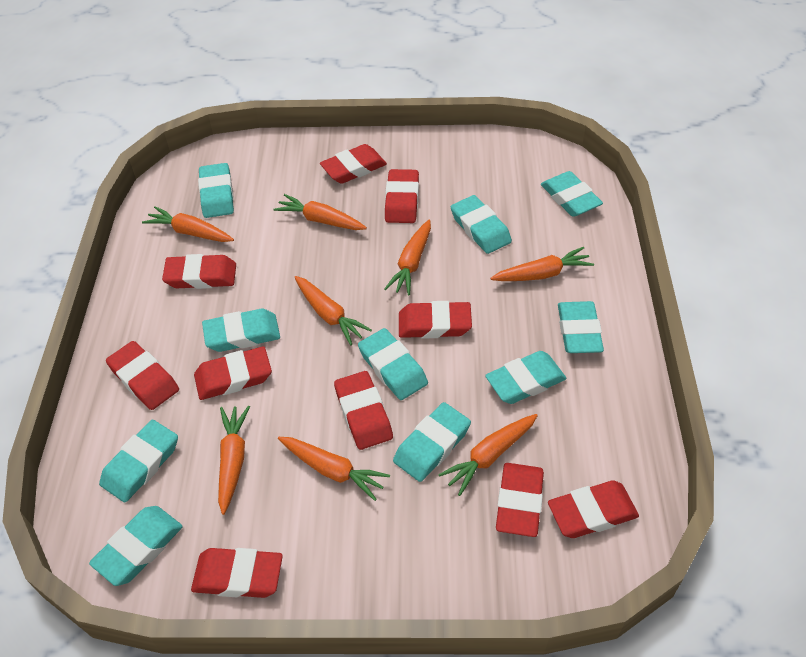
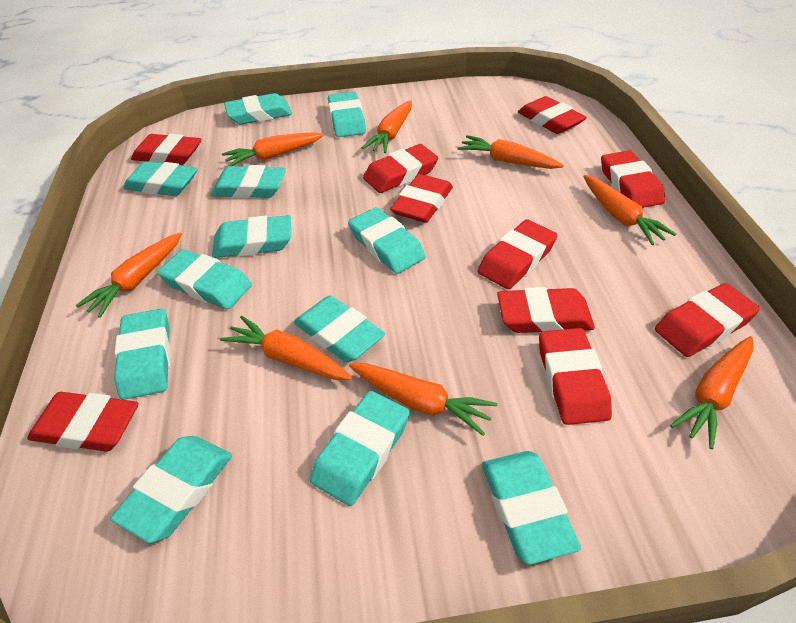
turquoise eraser: 10 -> 12

